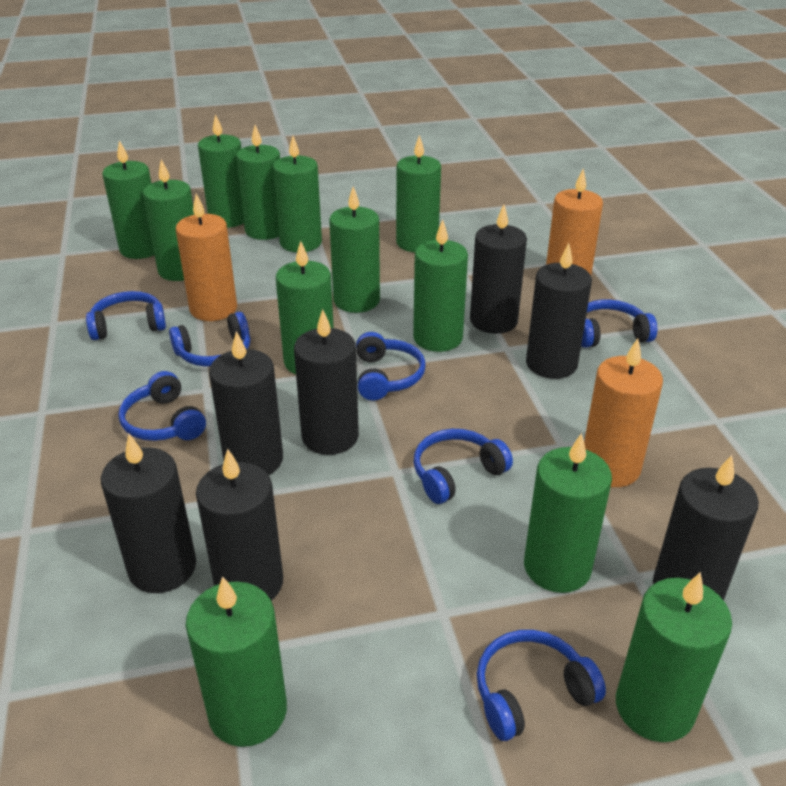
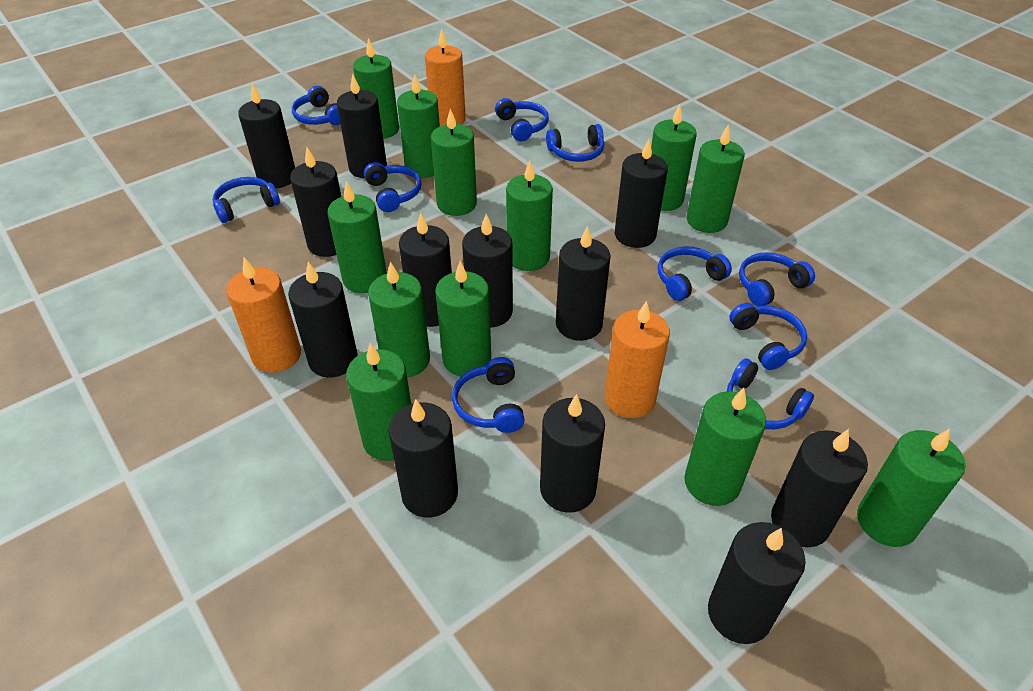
black candle: 7 -> 12
blue headphones: 7 -> 10

